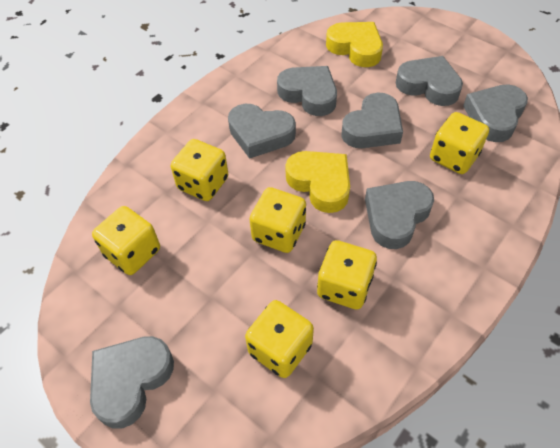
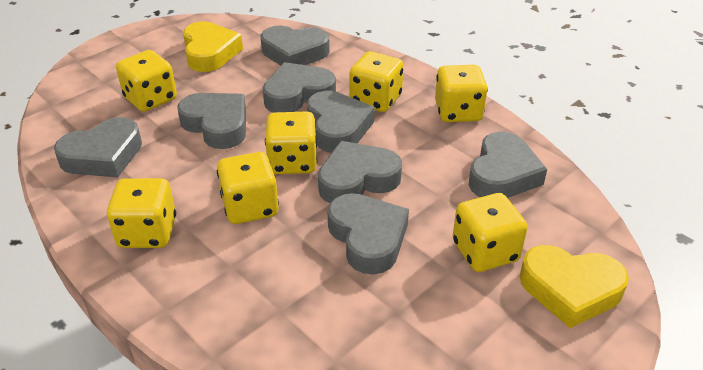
grey heart: 7 -> 8
yellow dice: 6 -> 7

